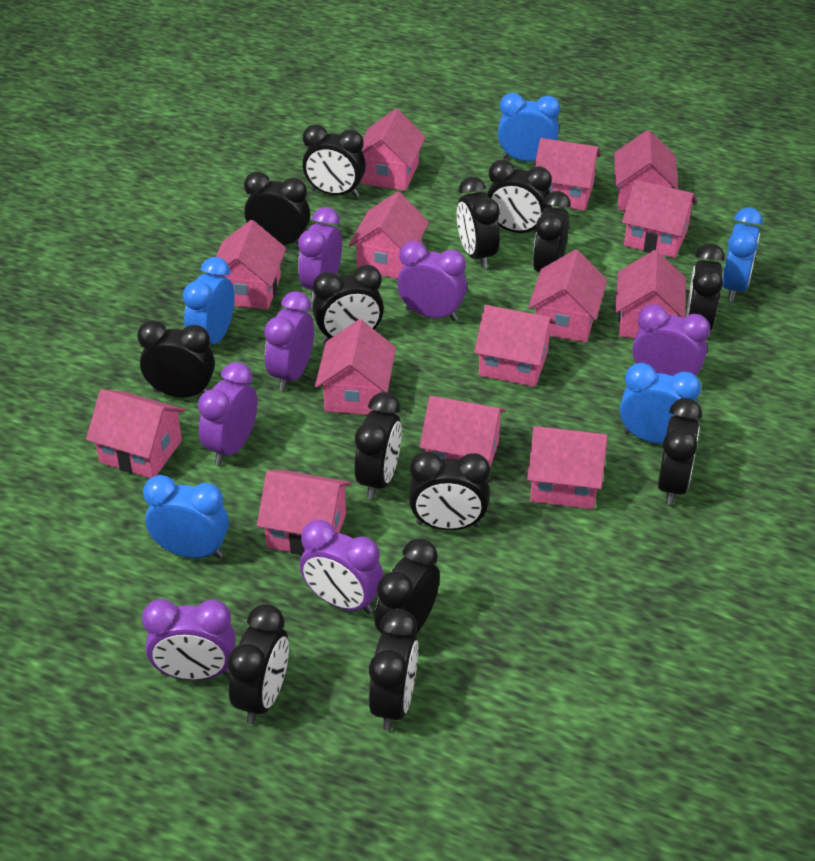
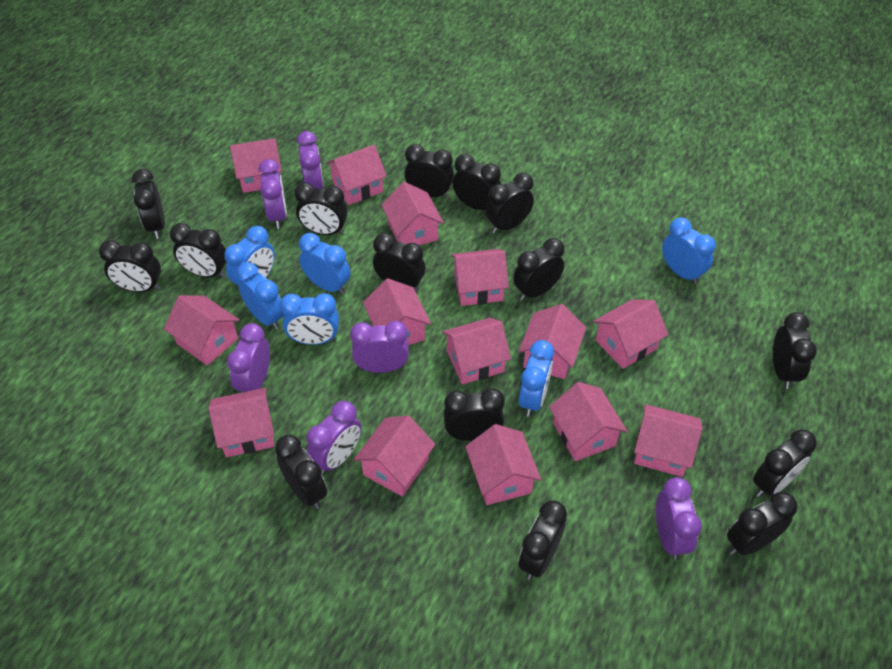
black clock: 14 -> 15
blue clock: 5 -> 6
purple clock: 7 -> 6

